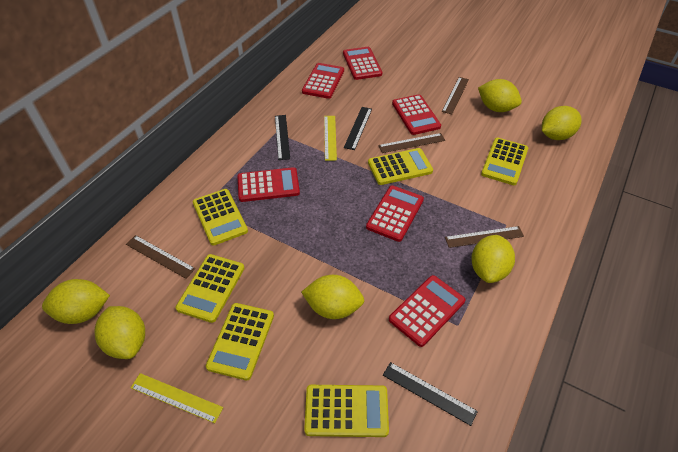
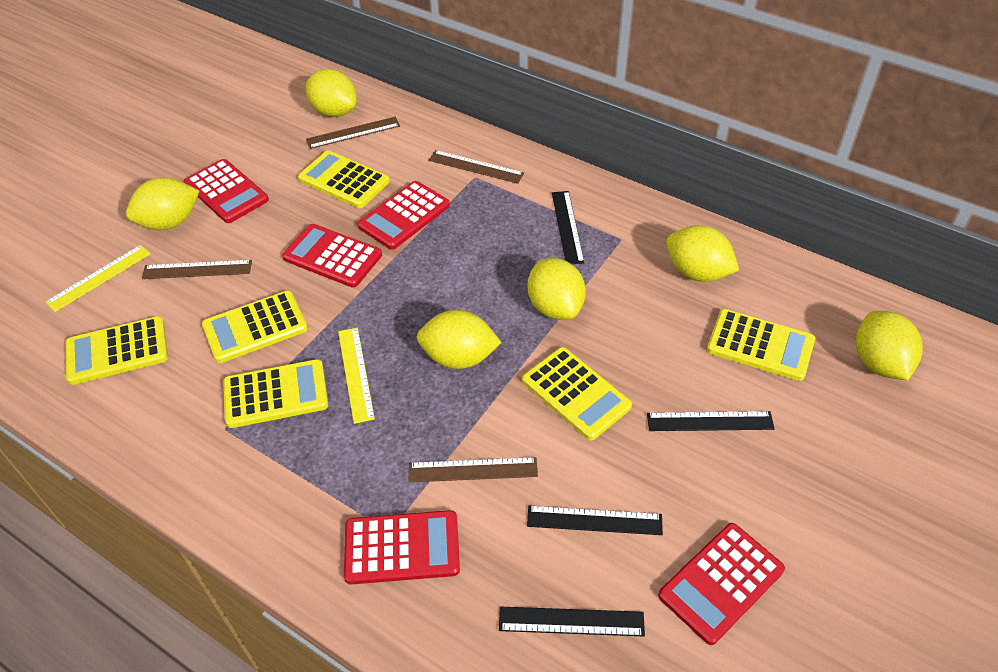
black ruler: 3 -> 4
red calculator: 6 -> 5

